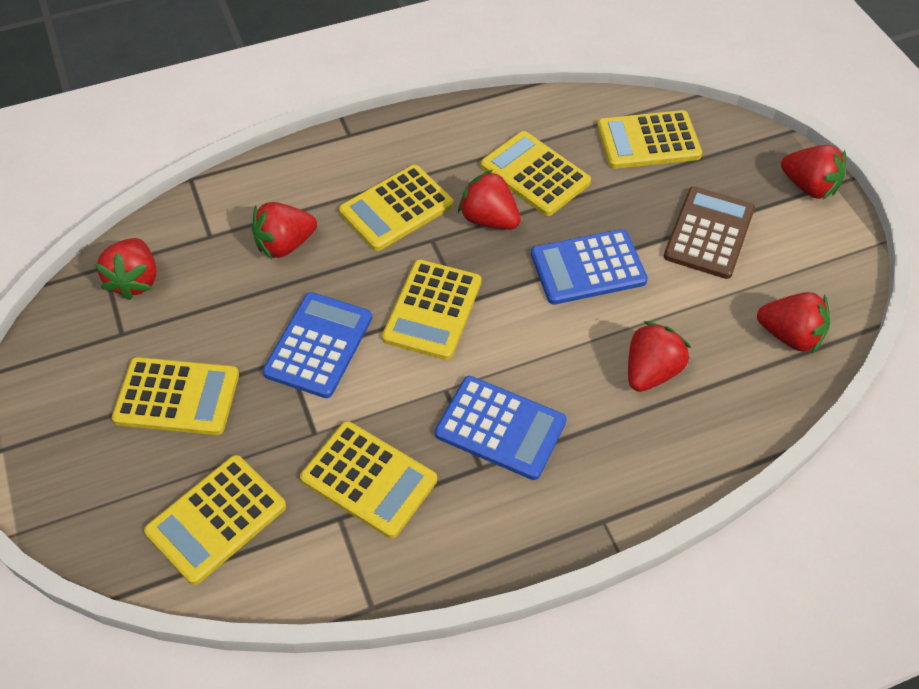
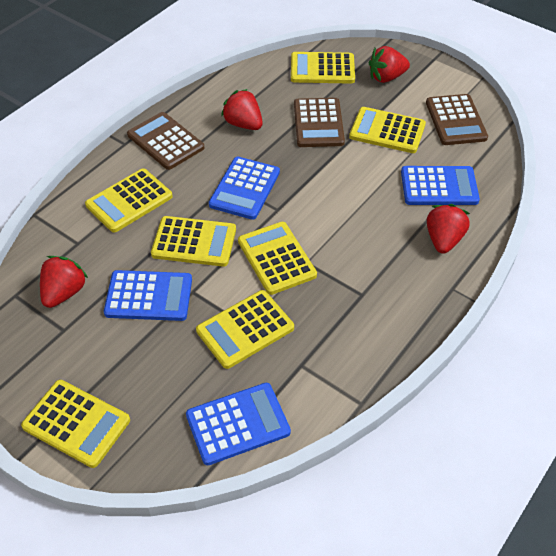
blue calculator: 3 -> 4
brown calculator: 1 -> 3
red strawberry: 6 -> 4

